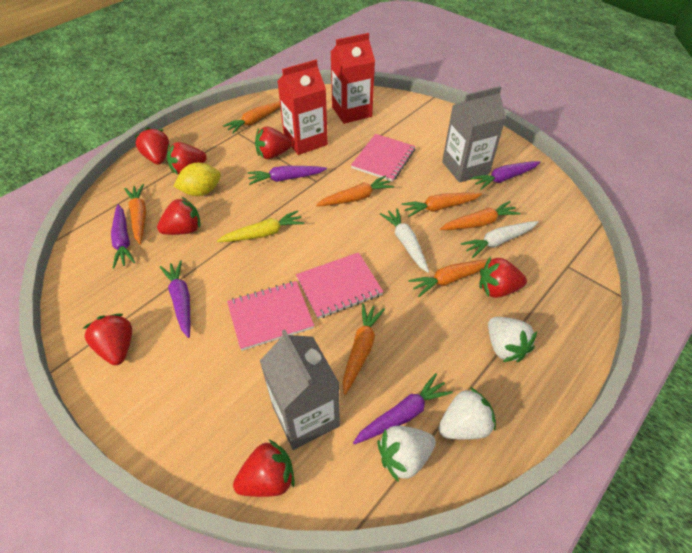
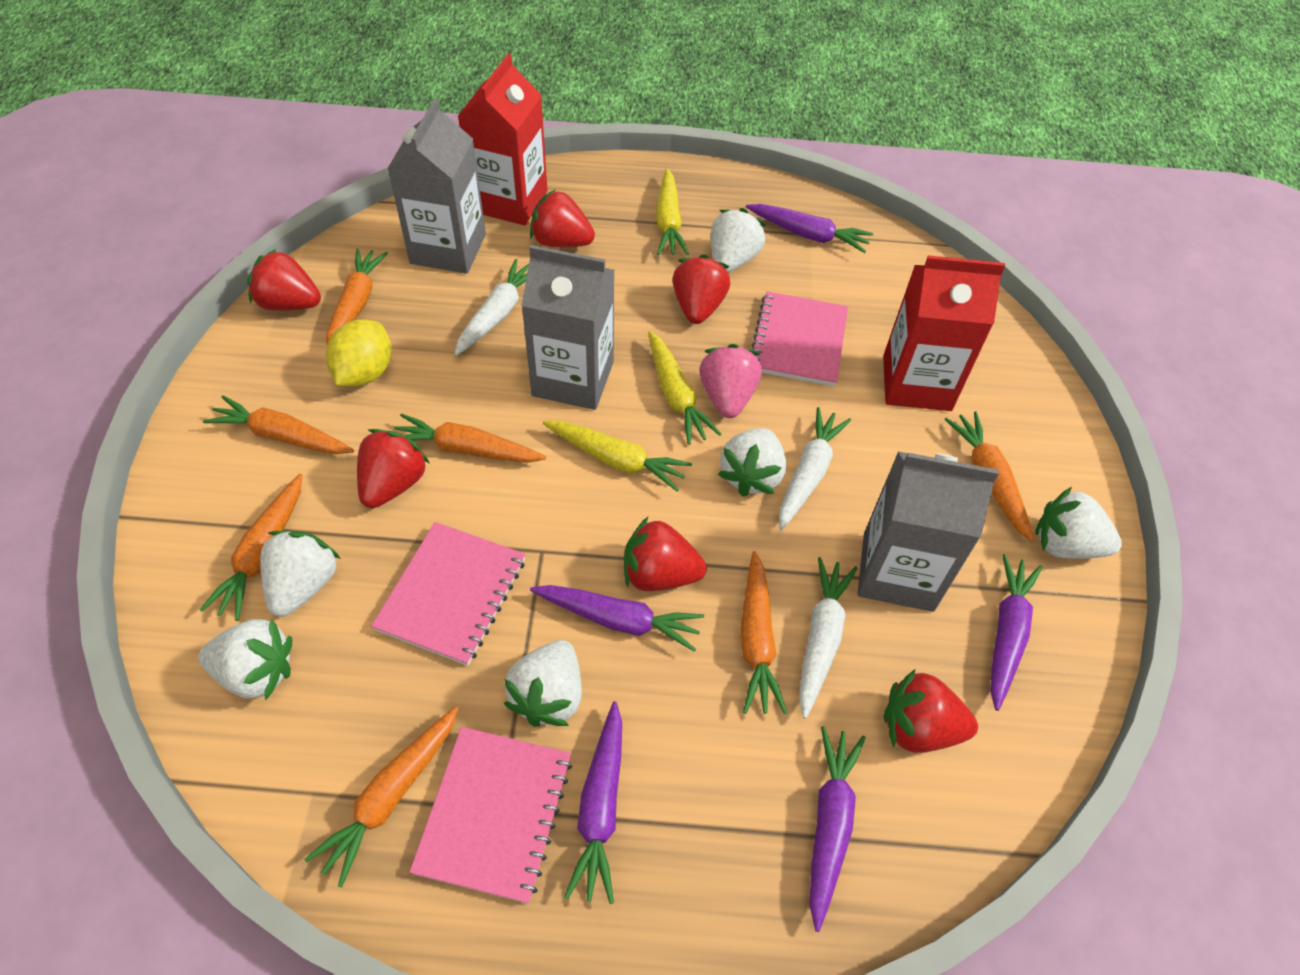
grey carton: 2 -> 3
pink strawberry: 0 -> 1
red strawberry: 7 -> 6
white carrot: 2 -> 3
white strawberry: 3 -> 6
yellow carrot: 1 -> 3

